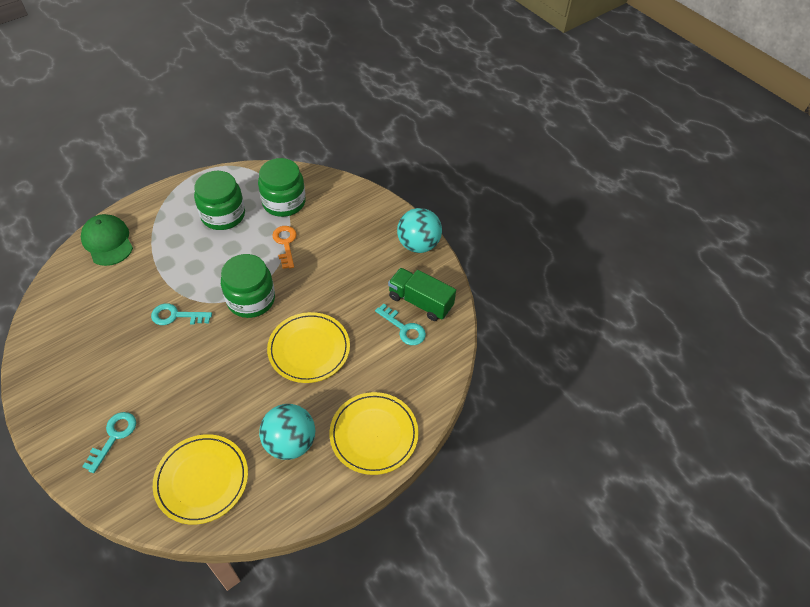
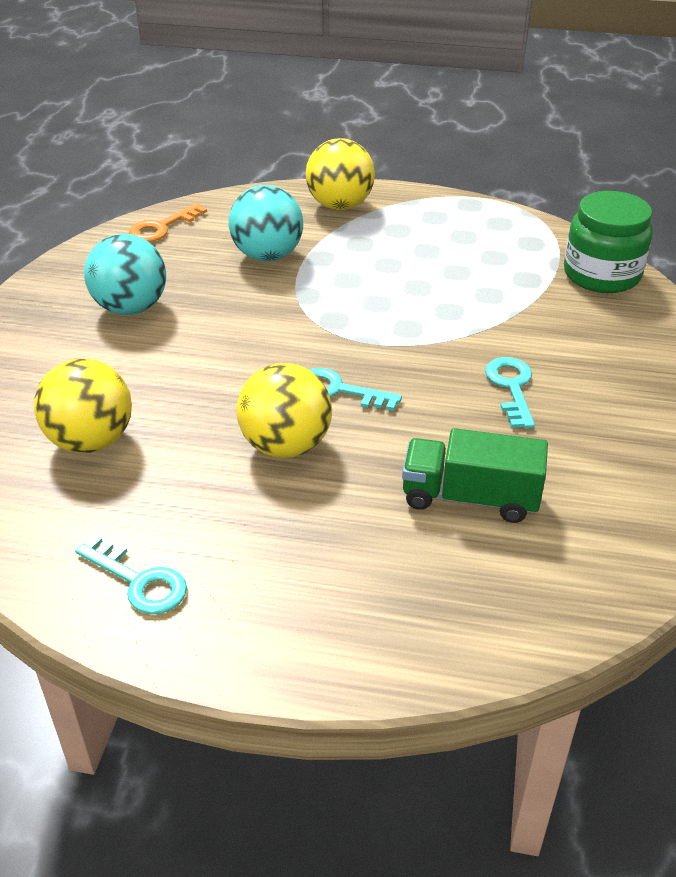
green cap: 1 -> 0
green jar: 3 -> 1
yellow ball: 0 -> 3
yellow plate: 3 -> 0

